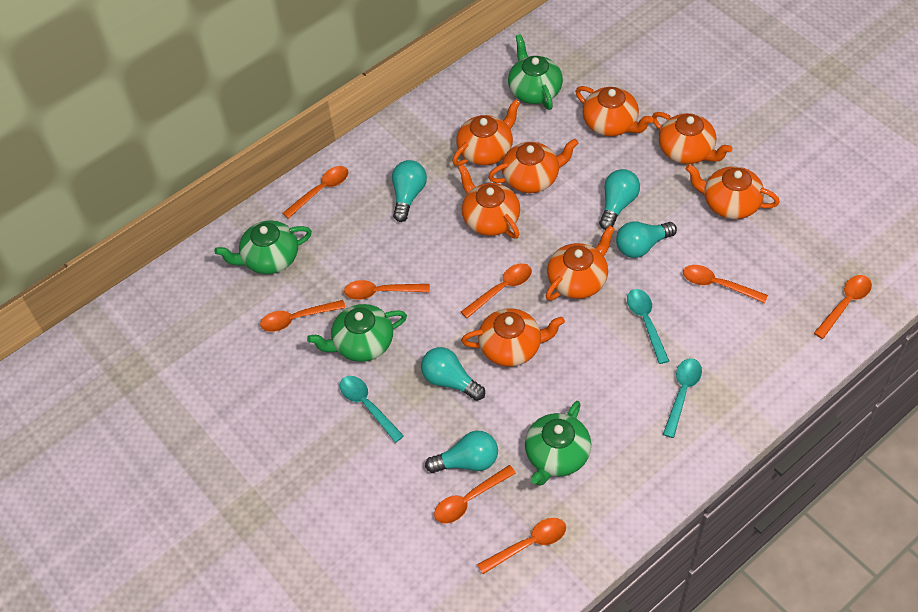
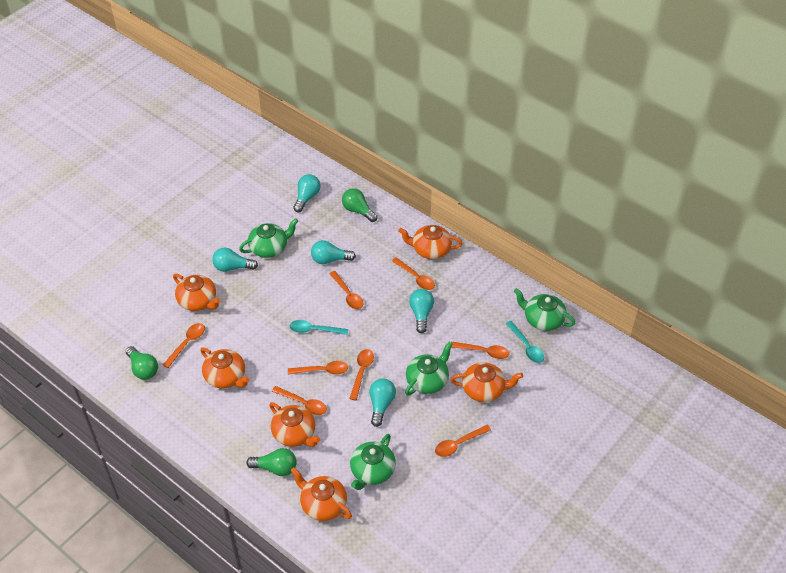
green light bulb: 0 -> 3
orange teapot: 8 -> 6
turquoise spoon: 3 -> 2

